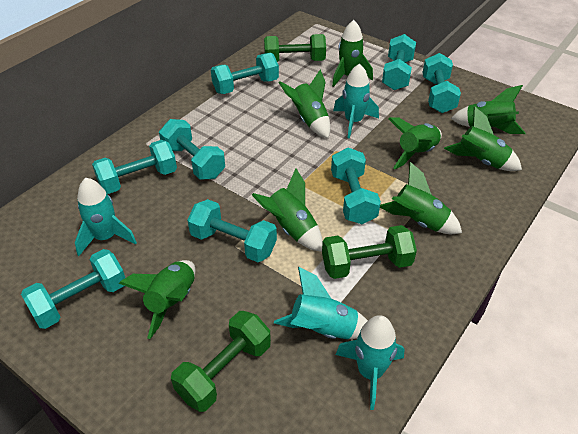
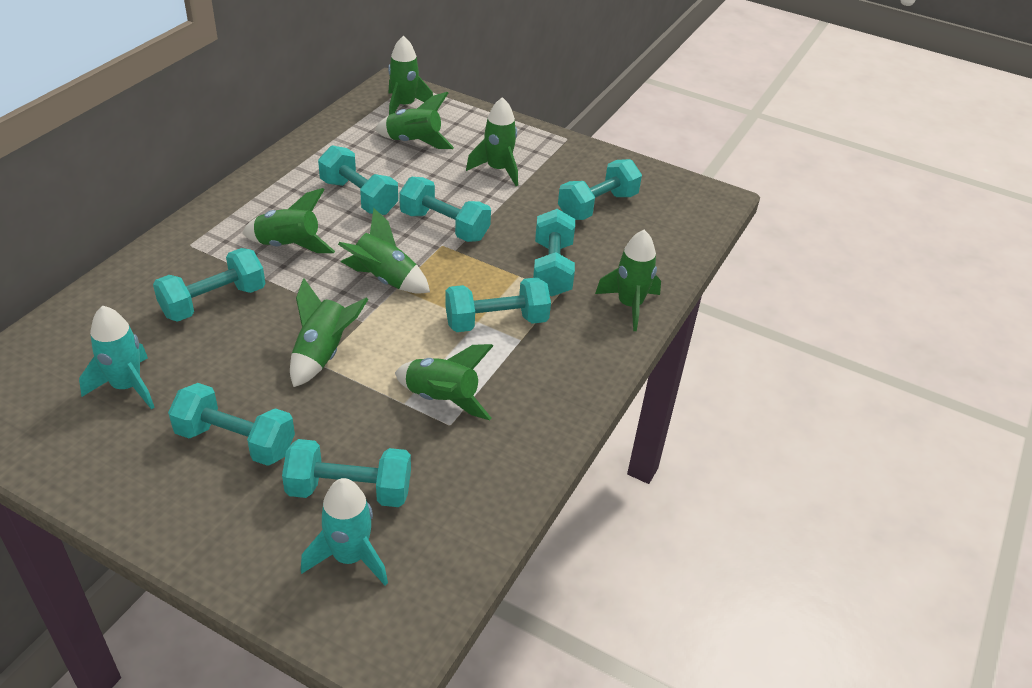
green dumbbell: 3 -> 0
turquoise rocket: 4 -> 2

